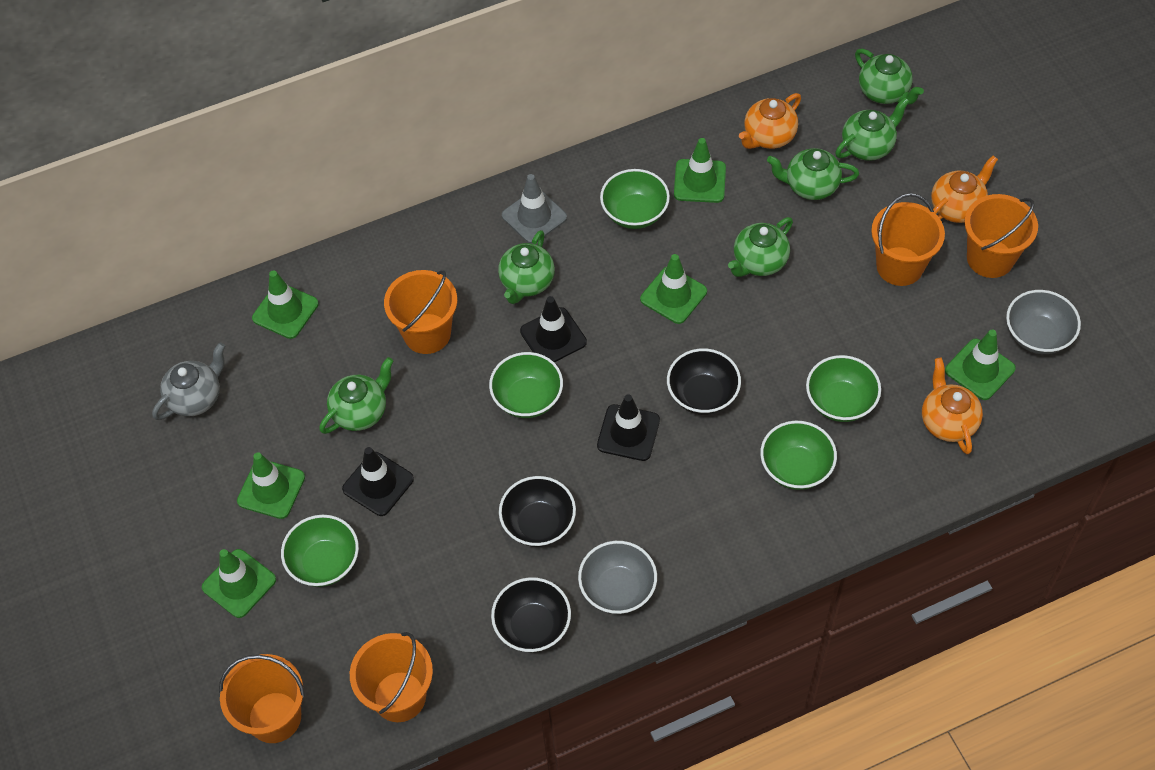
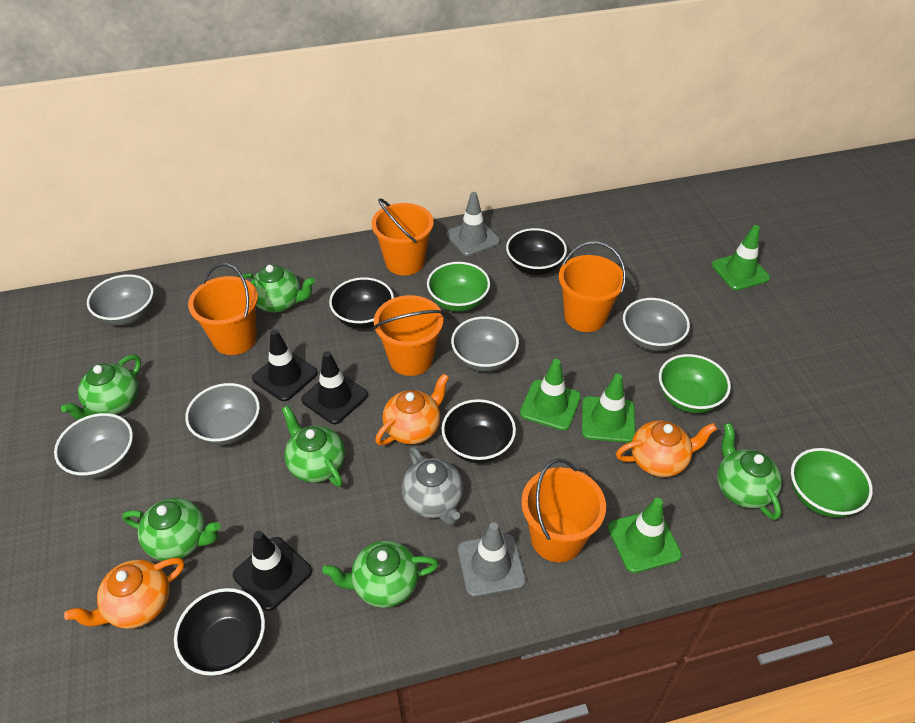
black bowl: 3 -> 4
green bowl: 5 -> 3
green traffic cone: 6 -> 4
grey bowl: 2 -> 5
grey traffic cone: 1 -> 2

